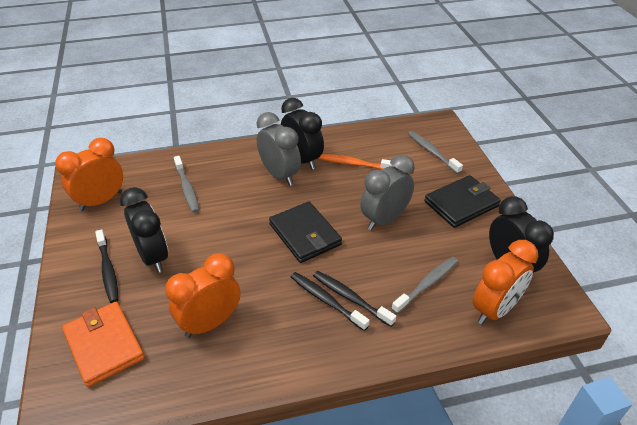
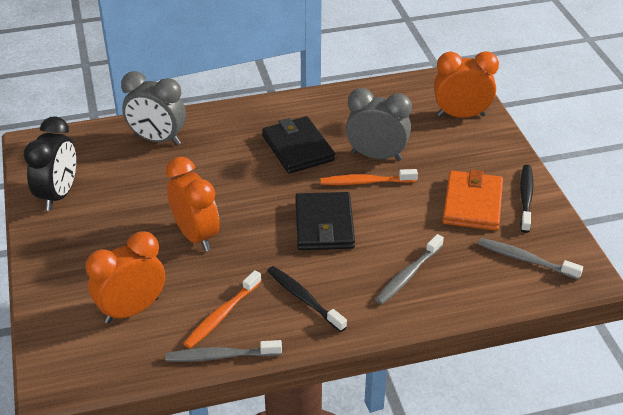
black clock: 3 -> 1
black toothbrush: 3 -> 2
orange toothbrush: 1 -> 2

